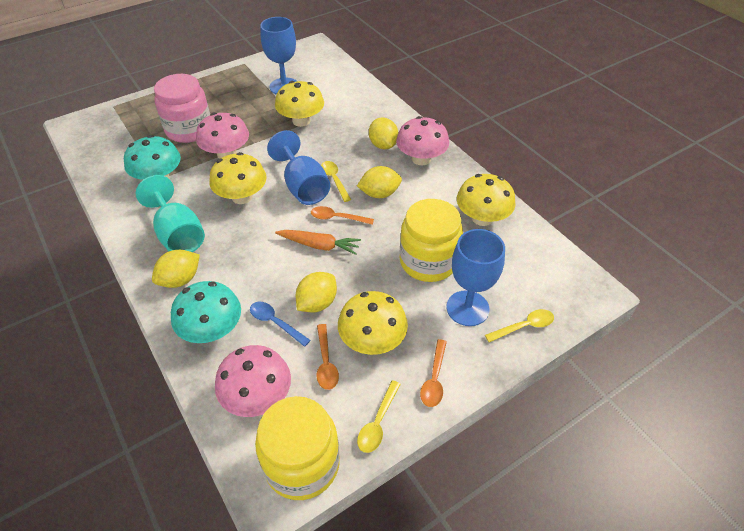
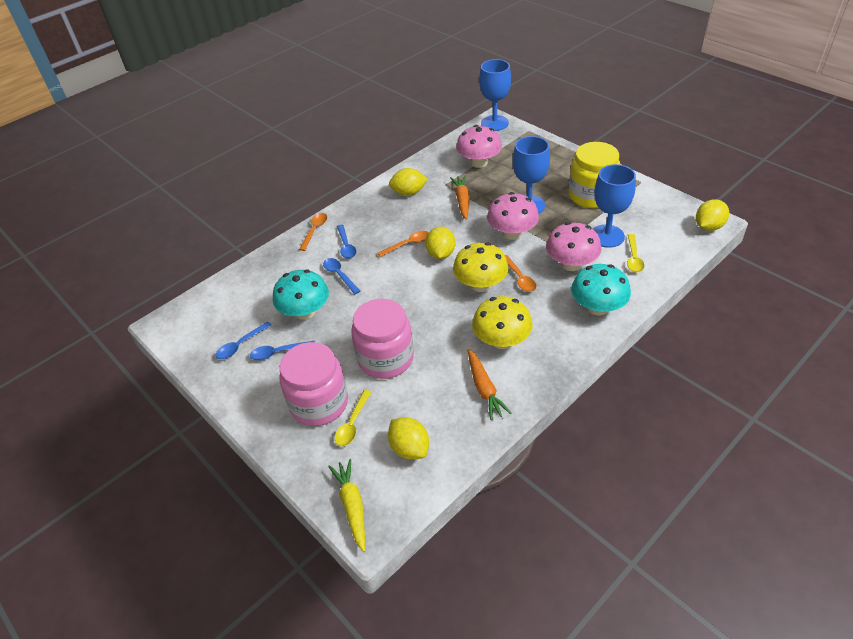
blue spoon: 1 -> 4
orange carrot: 1 -> 2
pink jar: 1 -> 2
turquoise goblet: 1 -> 0
yellow carrot: 0 -> 1
yellow jar: 2 -> 1
yellow mushroom: 4 -> 2
yellow spoon: 3 -> 2

